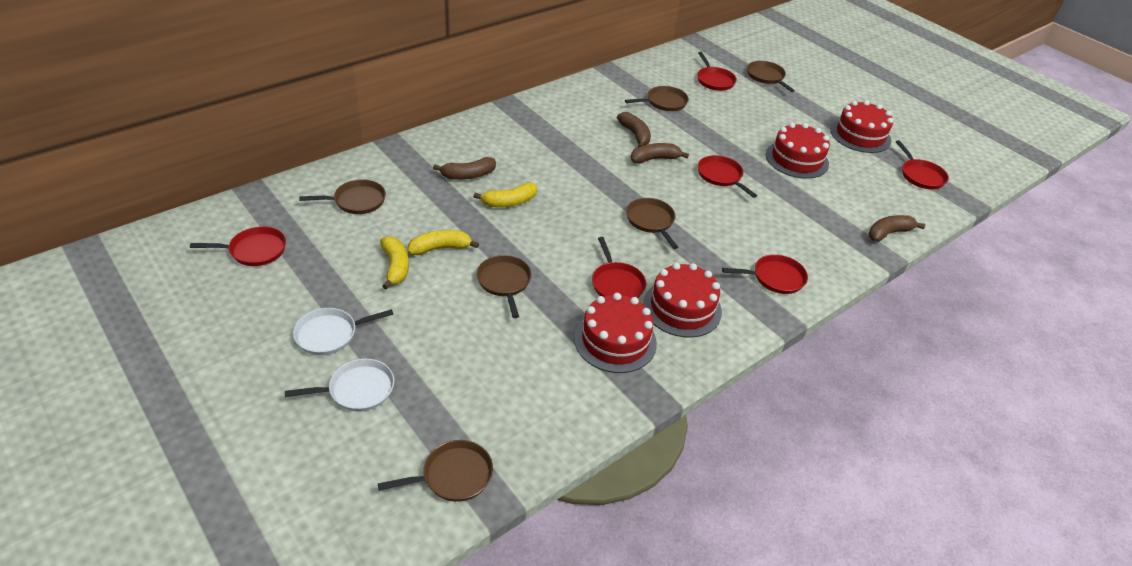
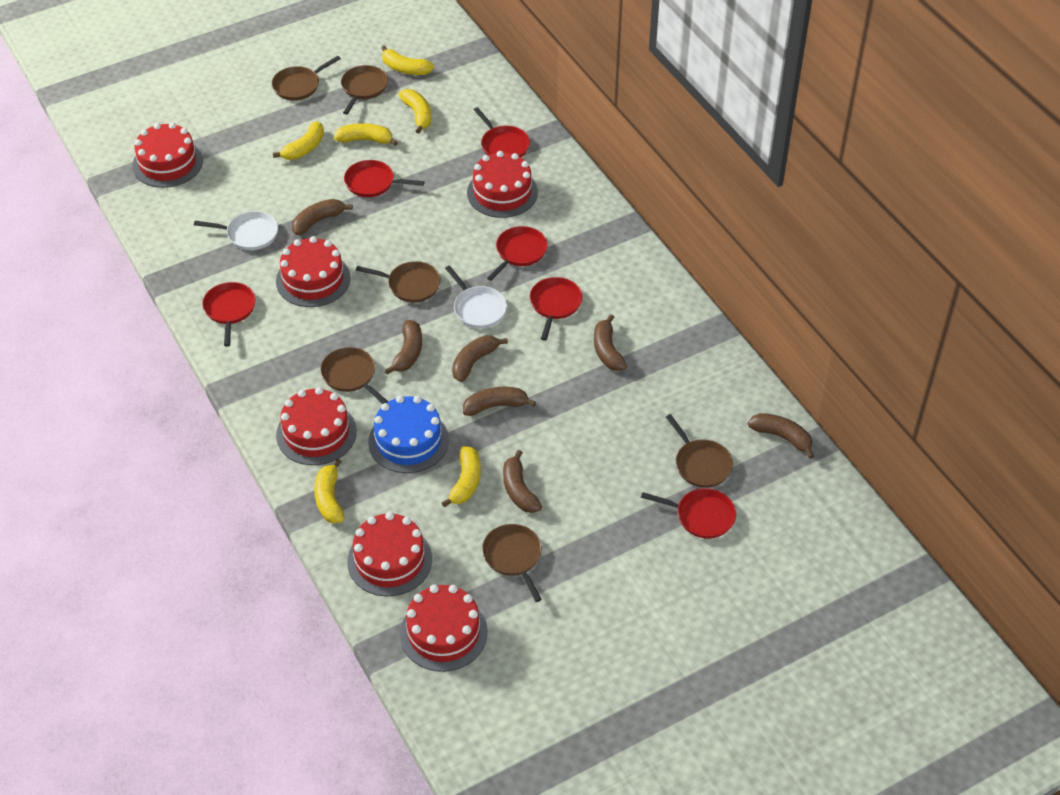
blue cake: 0 -> 1
brown banana: 4 -> 7
red cake: 4 -> 6
yellow banana: 3 -> 6

